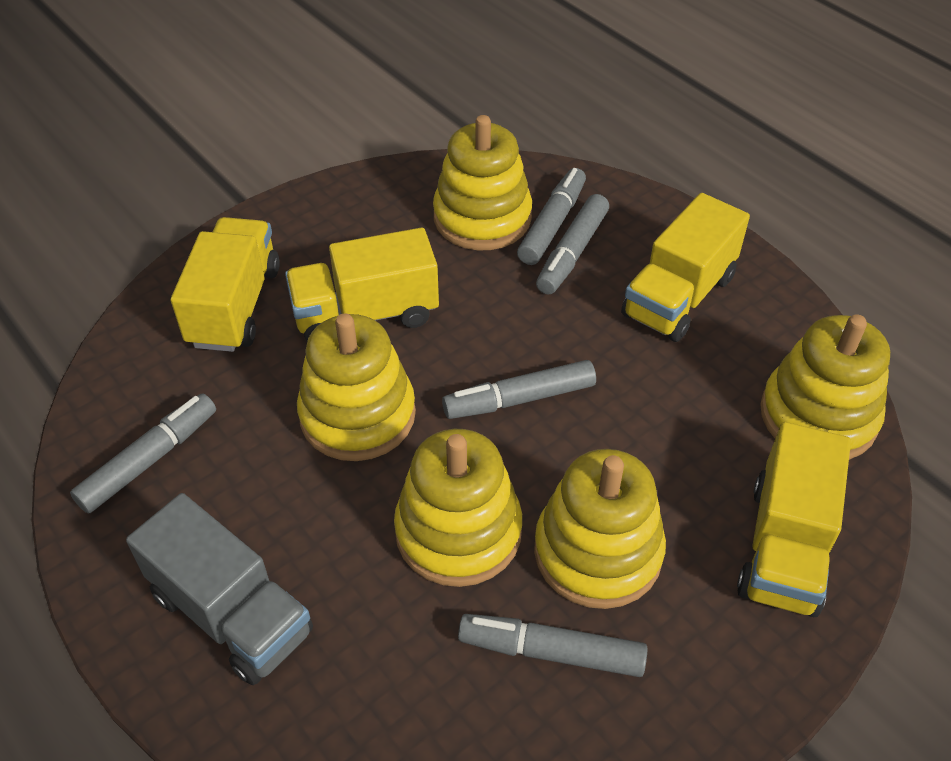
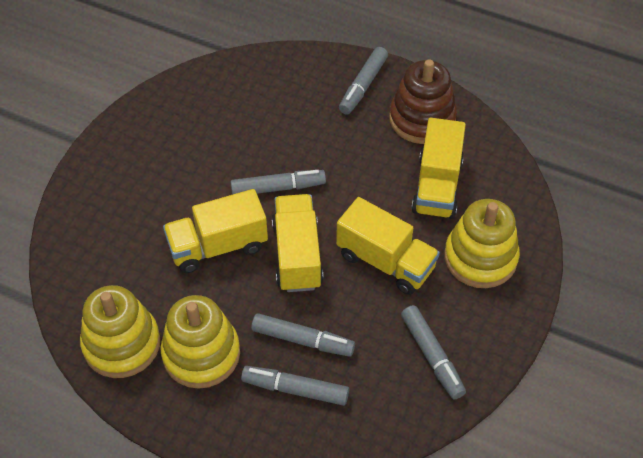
brown stacking toy: 0 -> 1
grey truck: 1 -> 0
yellow stacking toy: 5 -> 3

